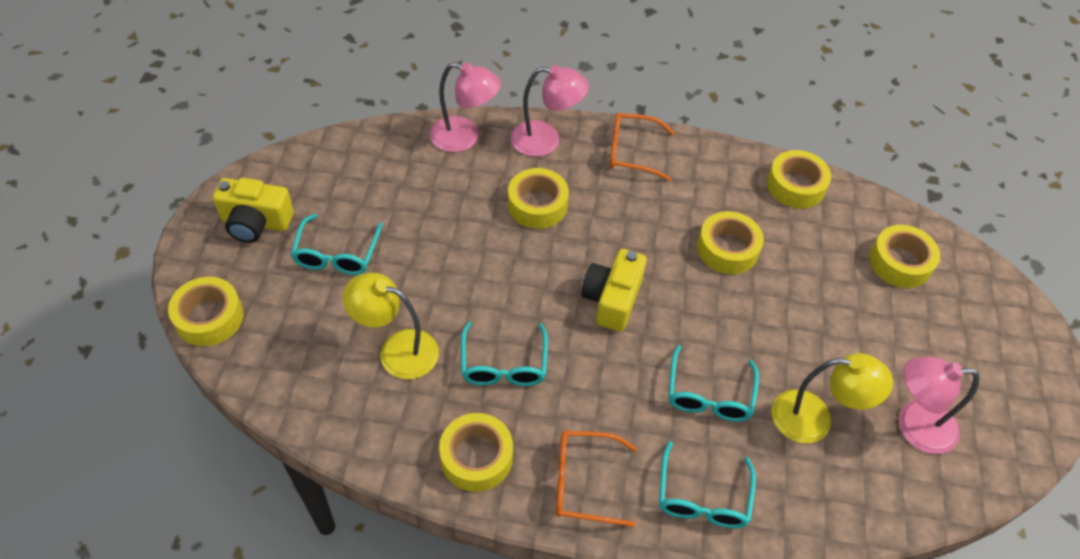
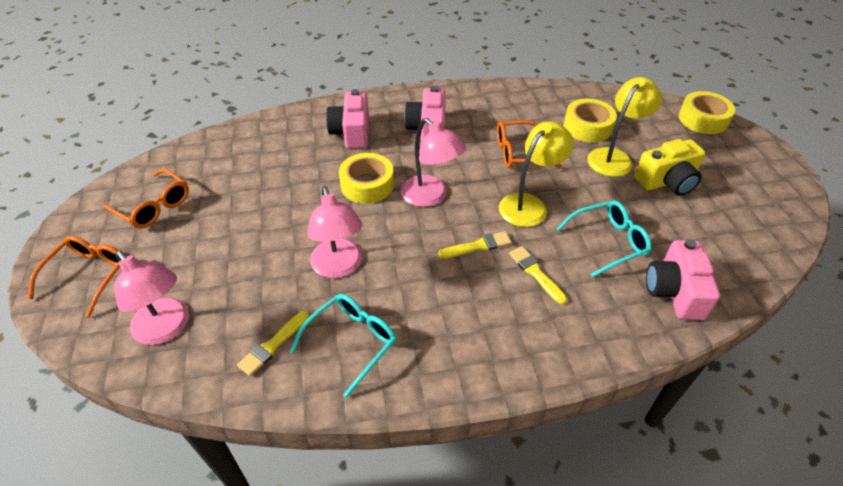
orange glasses: 2 -> 3
pink camera: 0 -> 3
turquoise glasses: 4 -> 2
yellow brush: 0 -> 3
yellow camera: 2 -> 1
yellow tape: 6 -> 3

